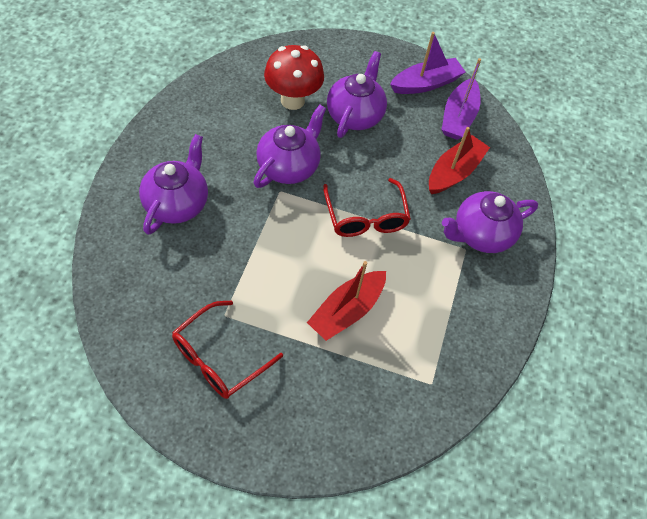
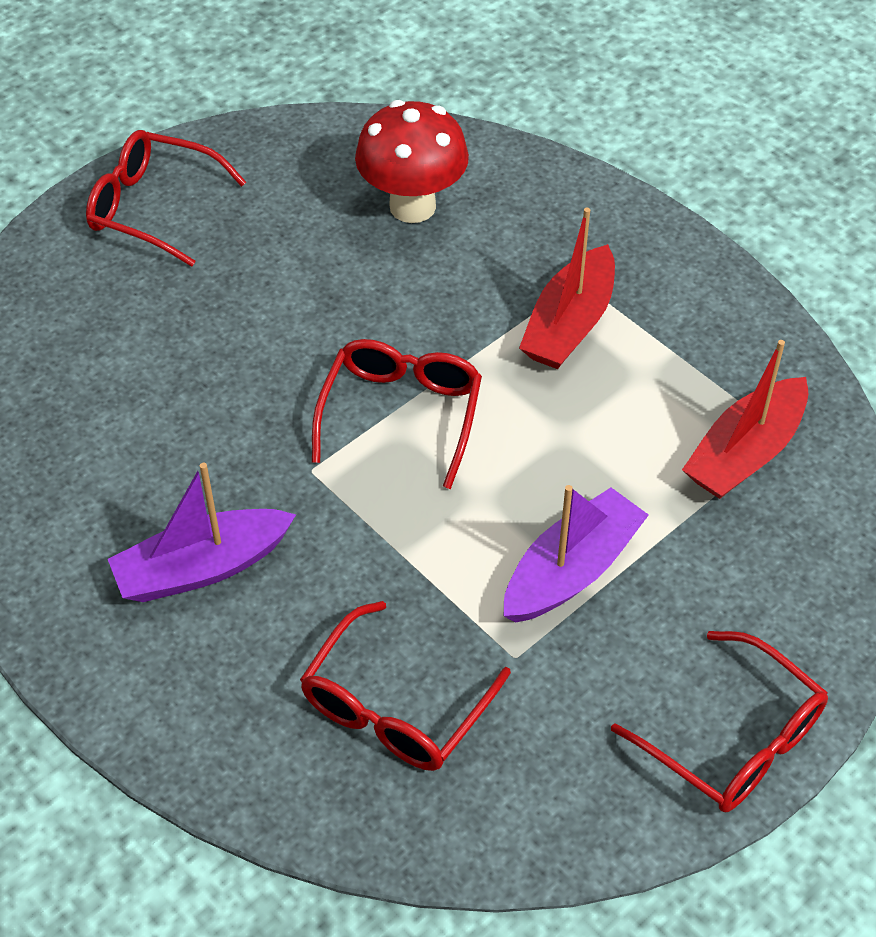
purple teapot: 4 -> 0
red glasses: 2 -> 4

